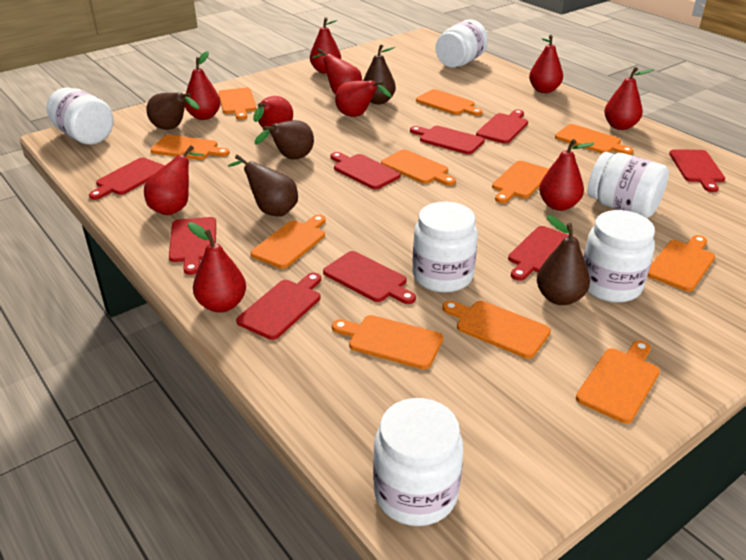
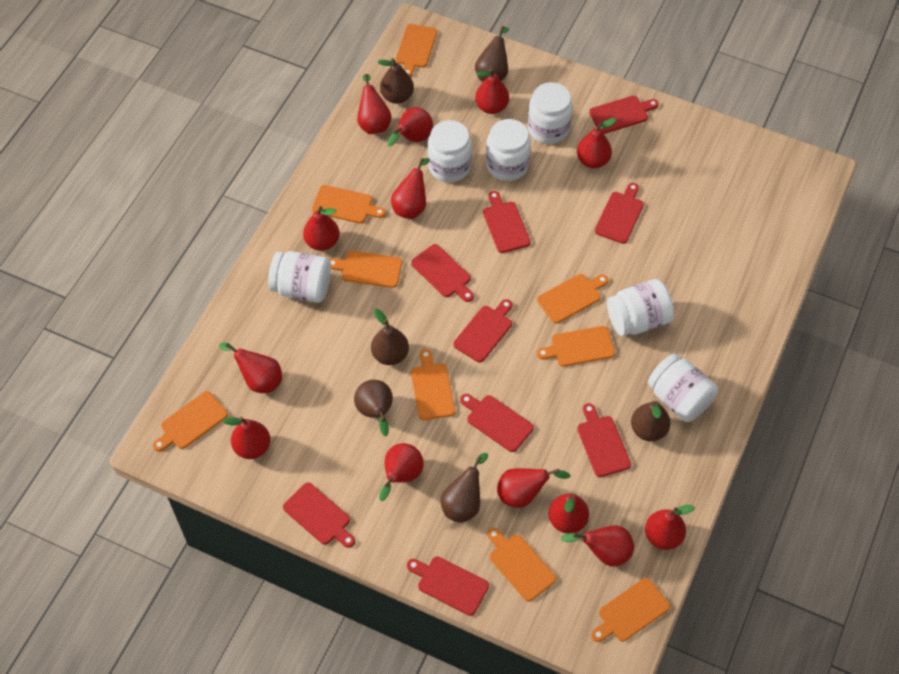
brown pear: 5 -> 6
orange cutting board: 11 -> 9
red pear: 10 -> 13

